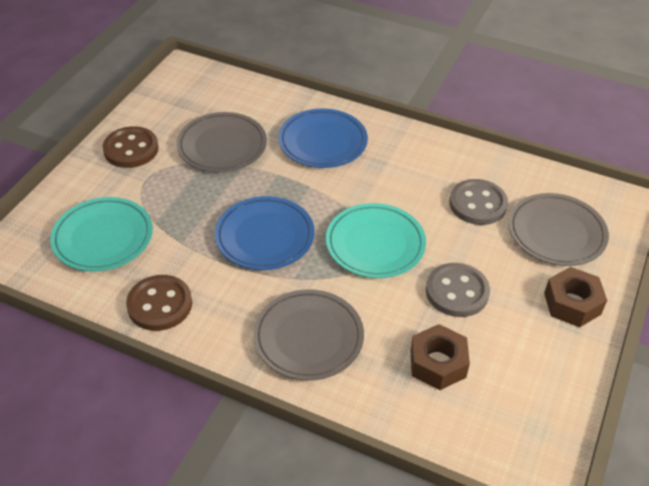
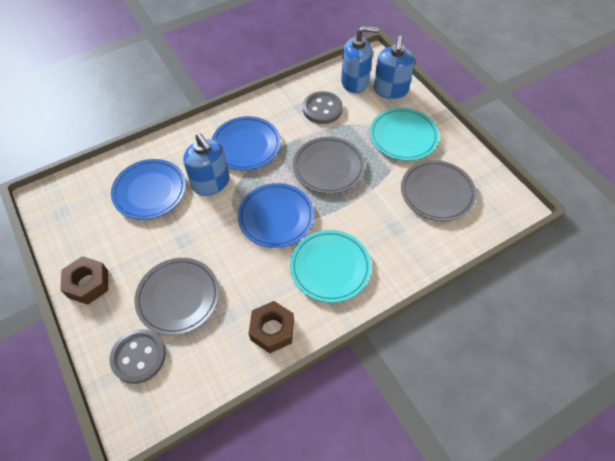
blue plate: 2 -> 3
blue soap dispenser: 0 -> 3
brown button: 2 -> 0

